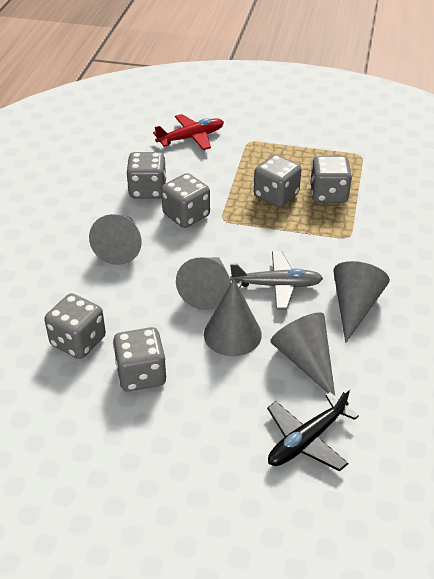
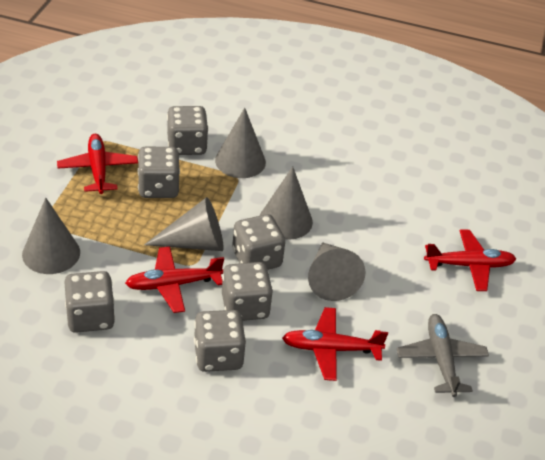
black plane: 1 -> 0
red plane: 1 -> 4

